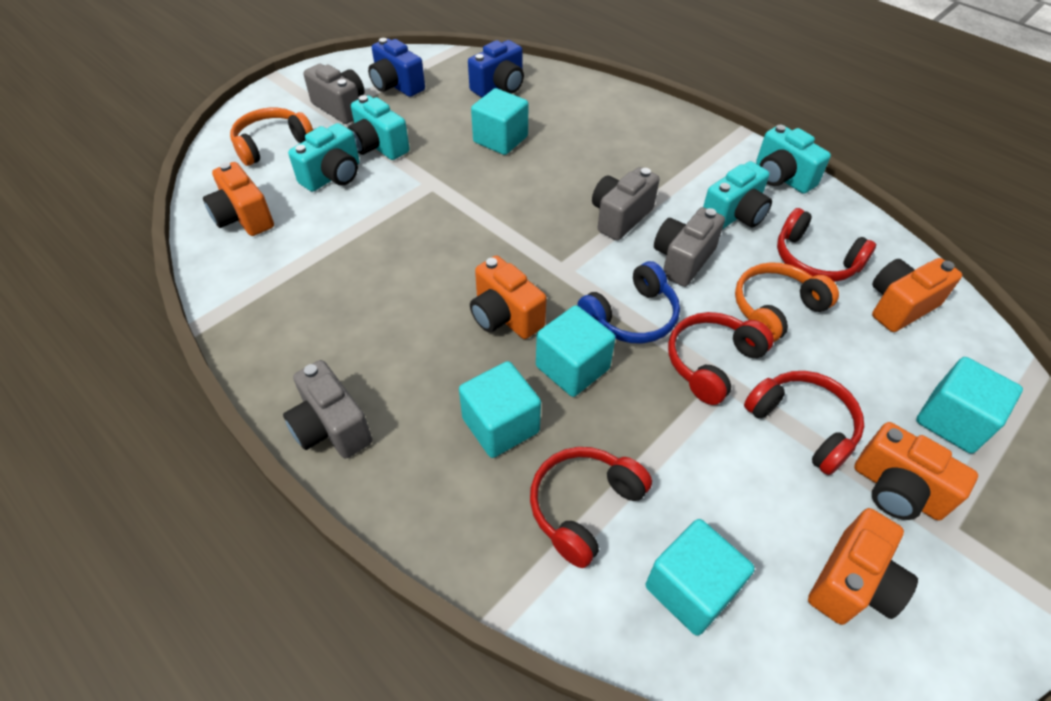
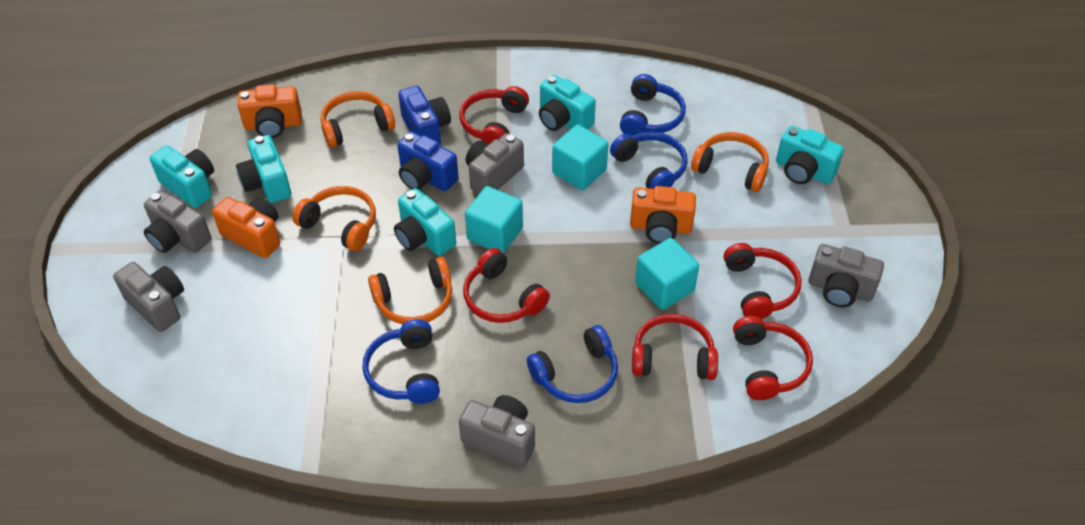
blue headphones: 1 -> 4
grey camera: 4 -> 5
orange camera: 5 -> 3
orange headphones: 2 -> 4
red headphones: 4 -> 5
turquoise camera: 4 -> 5
turquoise cube: 5 -> 3

